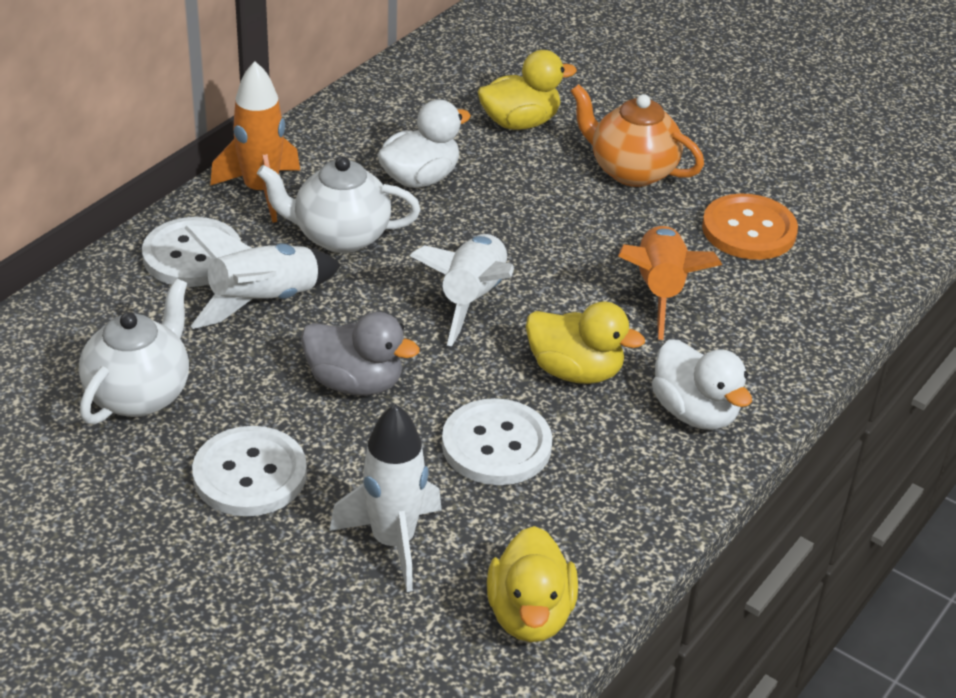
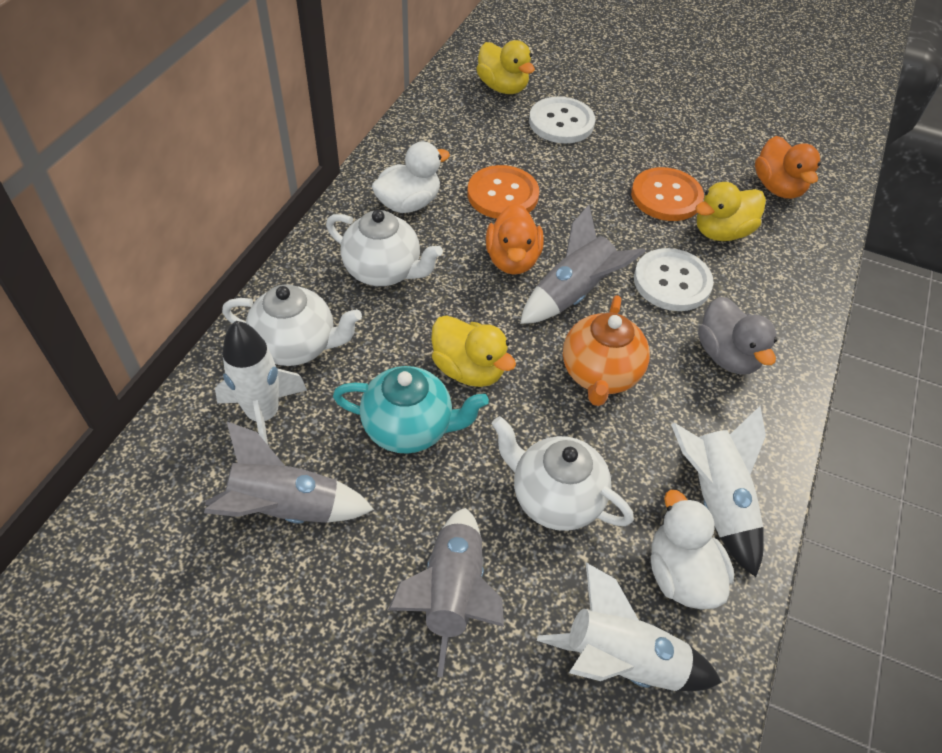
grey rocket: 0 -> 3
orange button: 1 -> 2
orange duck: 0 -> 2
orange rocket: 2 -> 0
turquoise teapot: 0 -> 1
white button: 3 -> 2
white teapot: 2 -> 3

